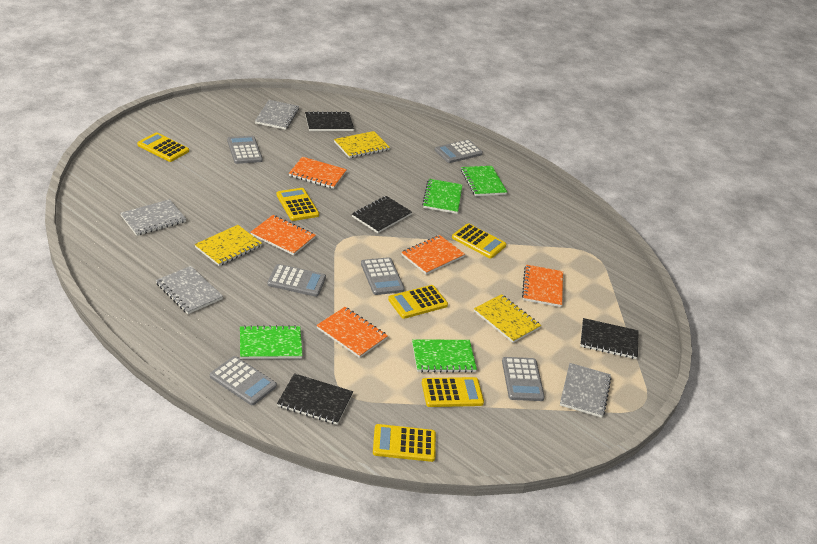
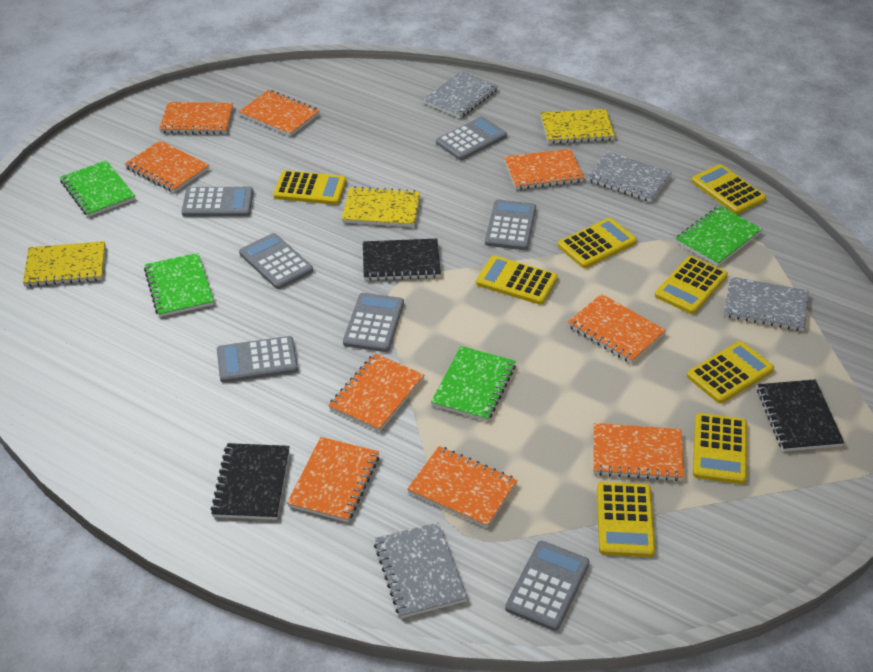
black notebook: 4 -> 3
grey calculator: 6 -> 7
orange notebook: 5 -> 9
yellow calculator: 6 -> 8

